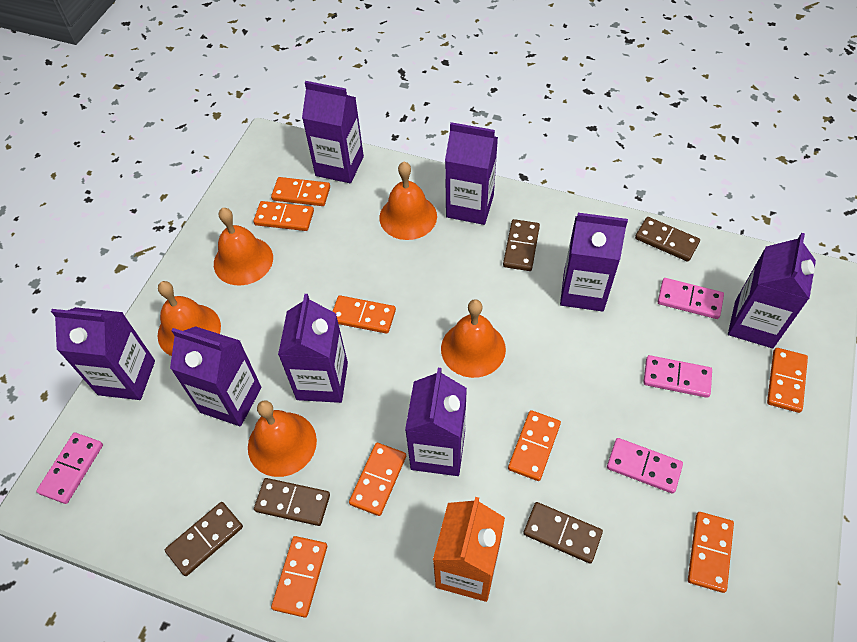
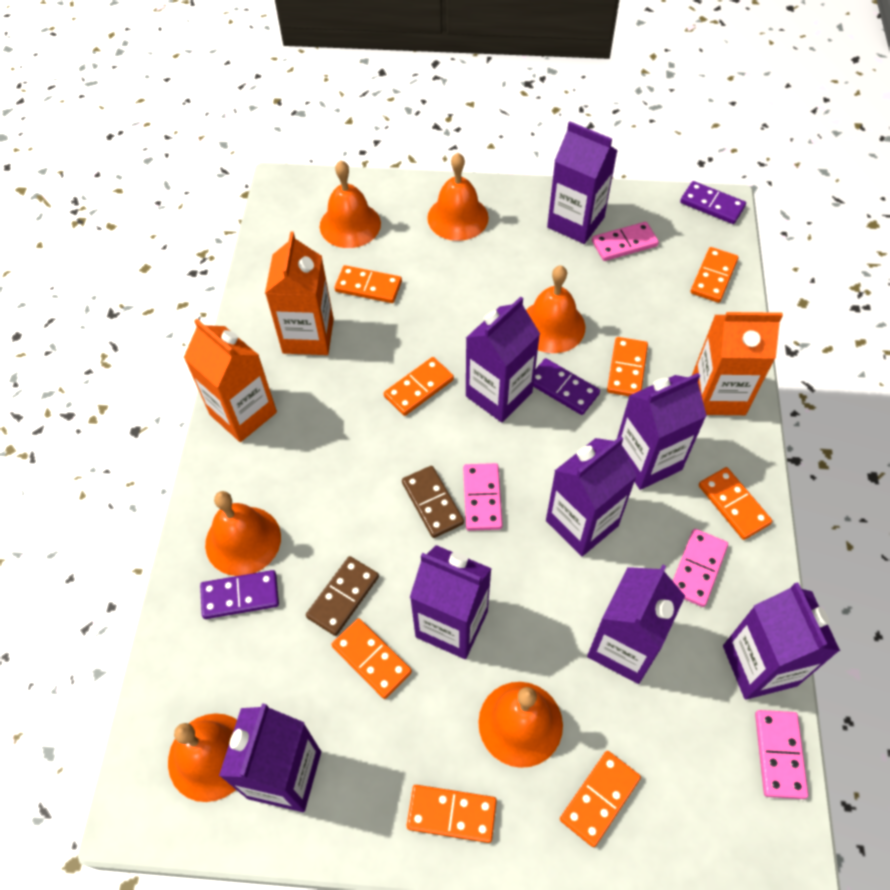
brown domino: 5 -> 2
orange bell: 5 -> 6
orange carton: 1 -> 3
purple domino: 0 -> 3

